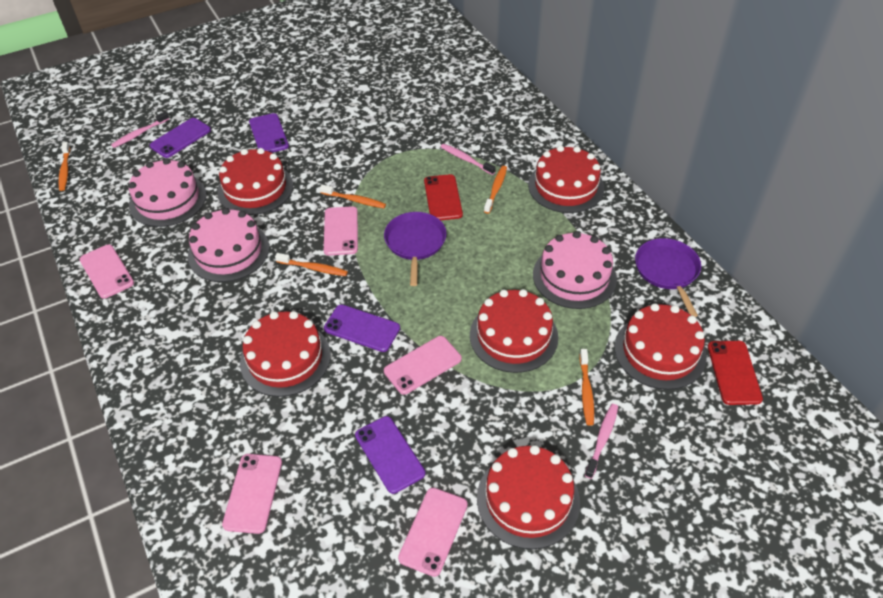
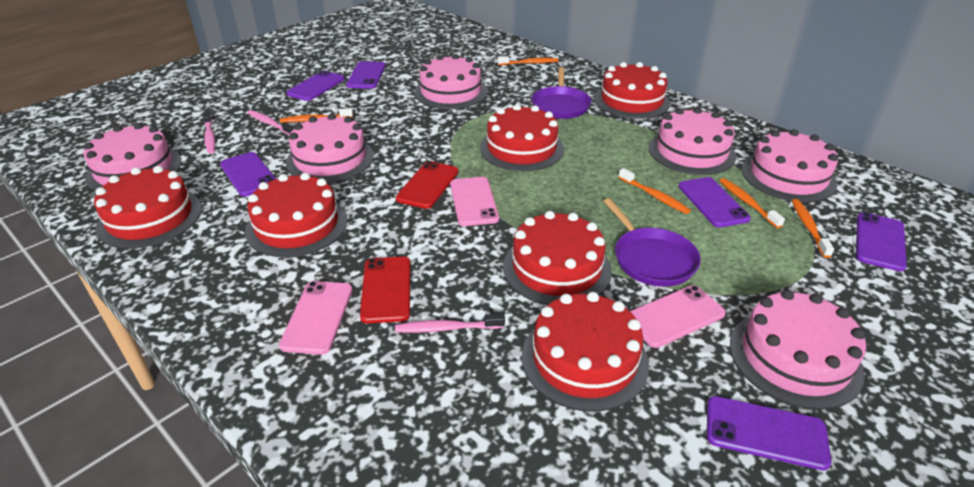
pink cake: 3 -> 6
pink phone: 5 -> 3
purple phone: 4 -> 6

